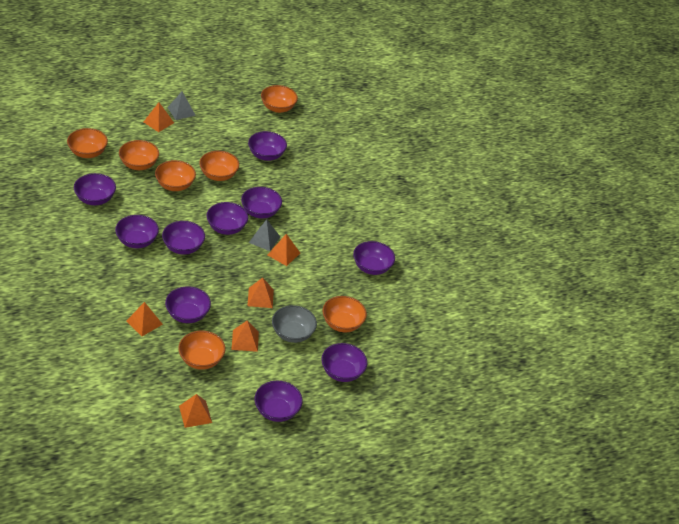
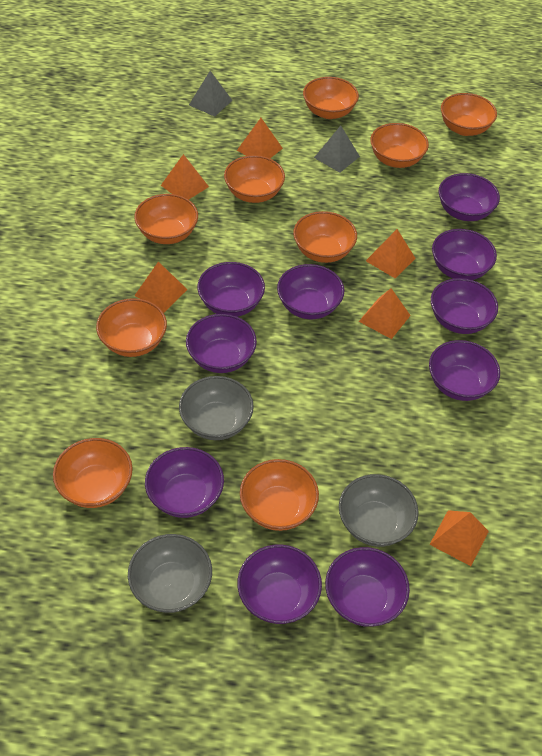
grey bowl: 1 -> 3
orange bowl: 7 -> 9

